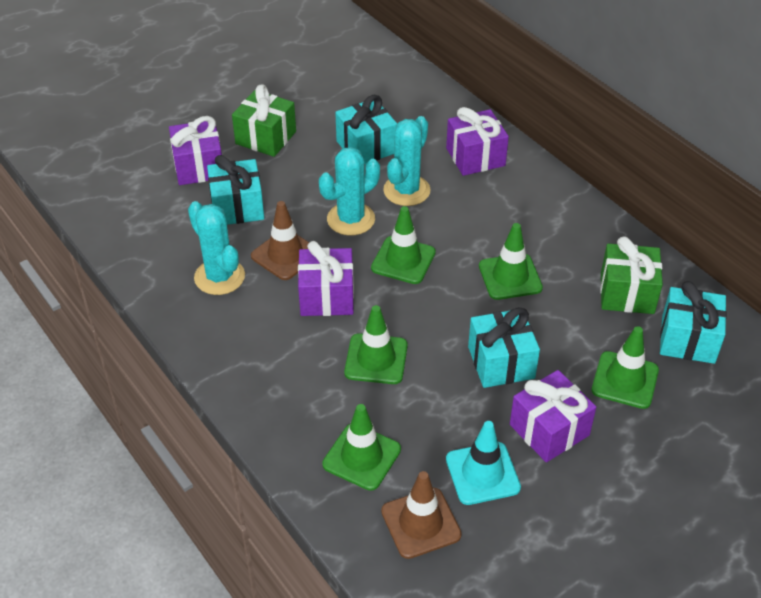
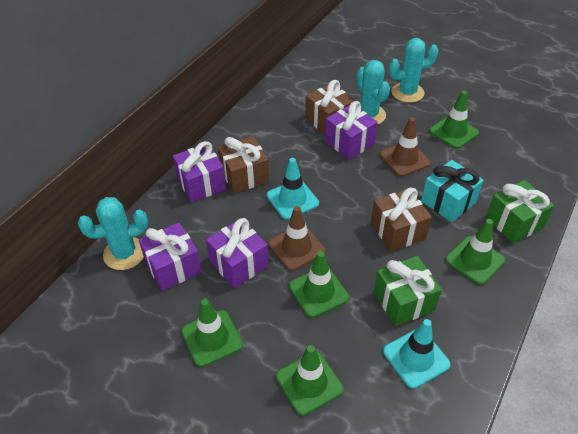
brown gift: 0 -> 3
turquoise gift: 4 -> 1
turquoise traffic cone: 1 -> 2

